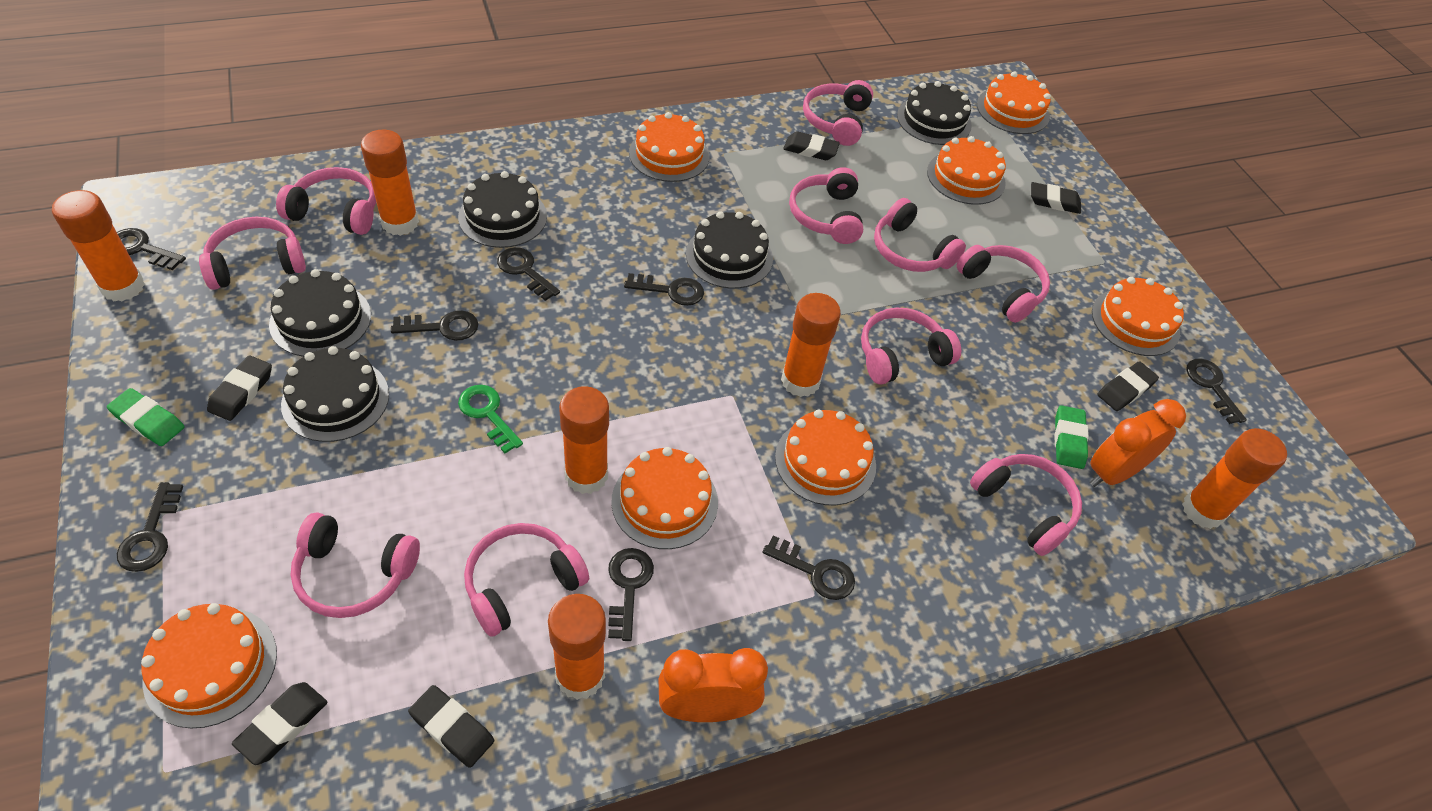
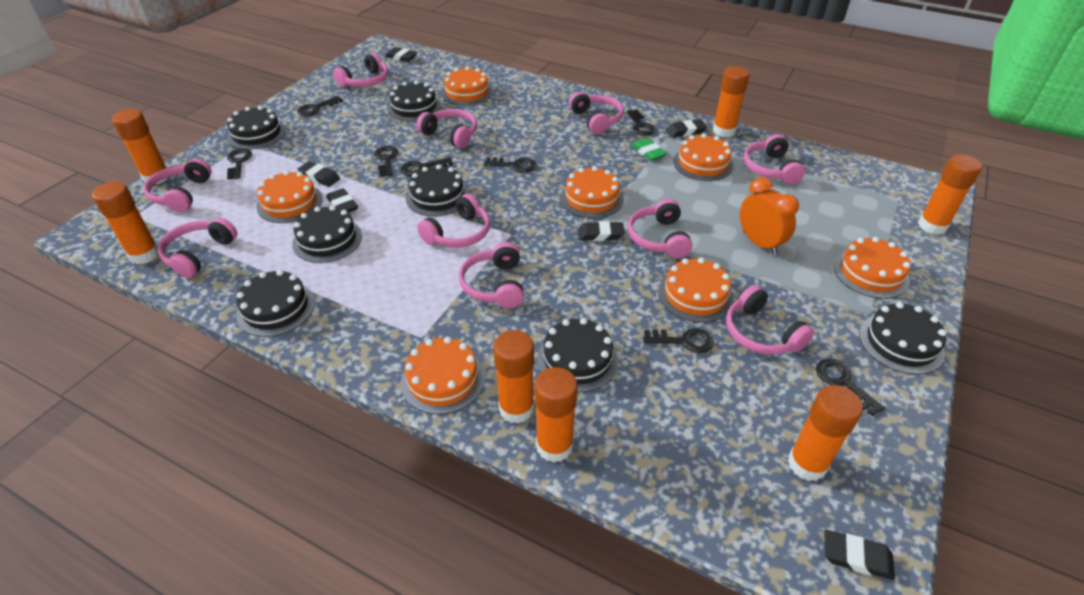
black cake: 5 -> 7
green eraser: 2 -> 1
green key: 1 -> 0
orange clock: 2 -> 1
orange glue stick: 6 -> 7

